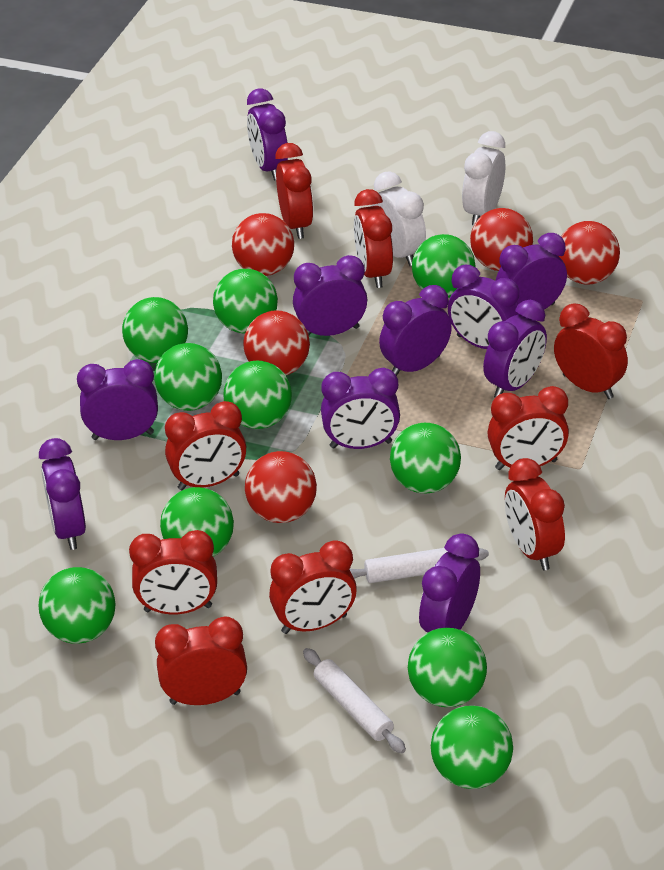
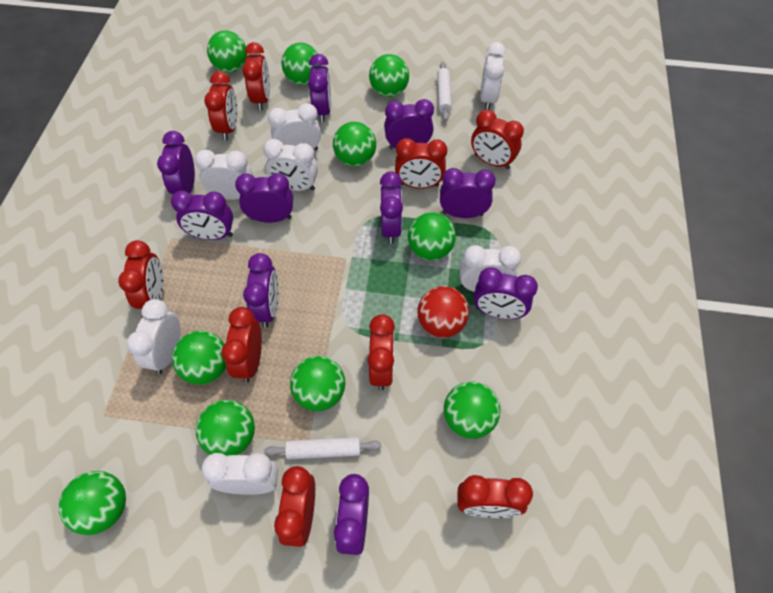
red ball: 5 -> 1
white clock: 2 -> 7

